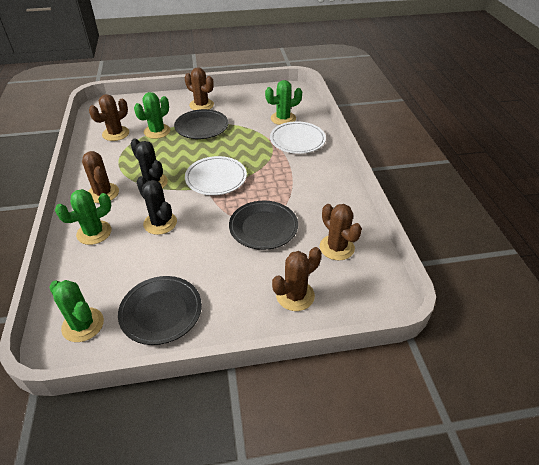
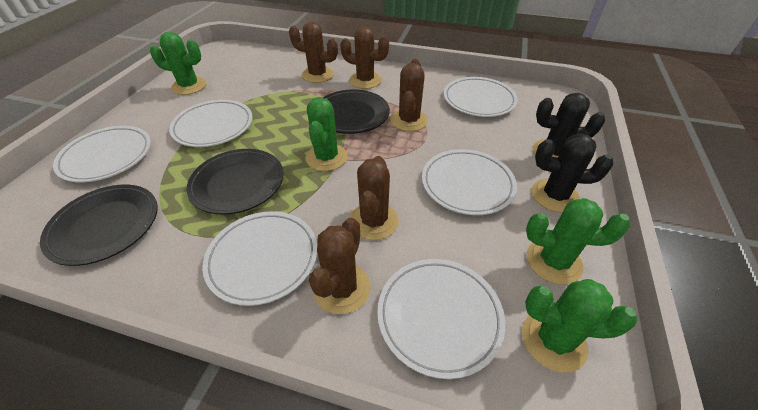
white plate: 2 -> 6

